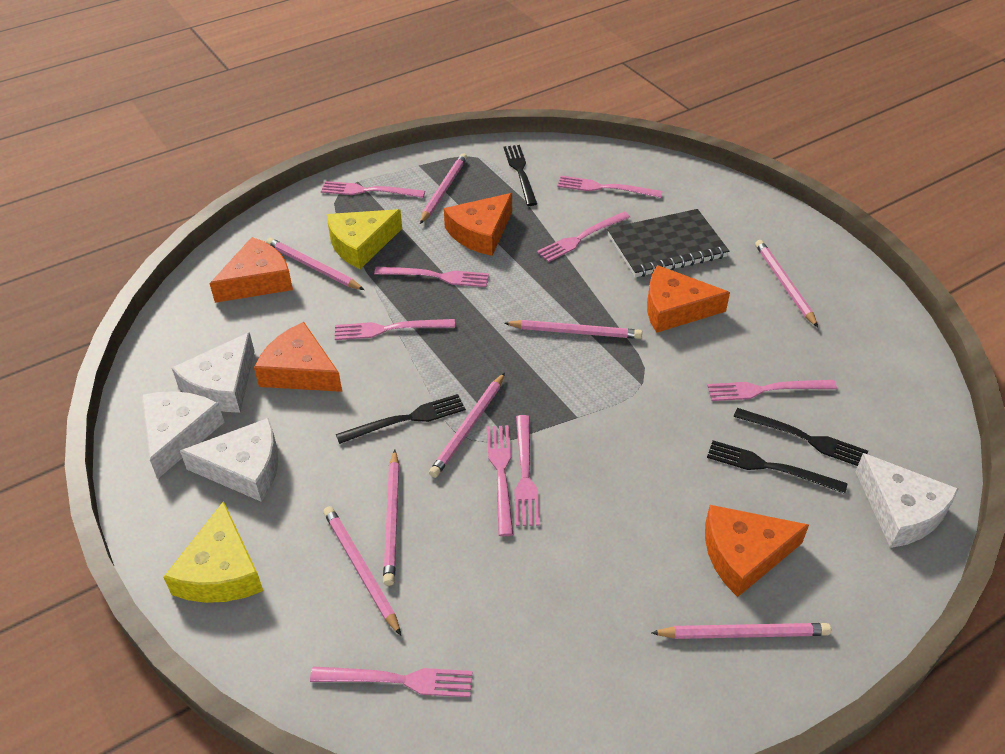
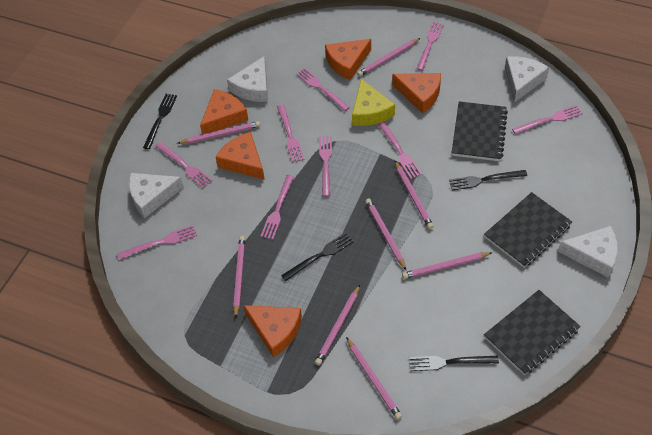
black notebook: 1 -> 3
yellow cheese: 2 -> 1

